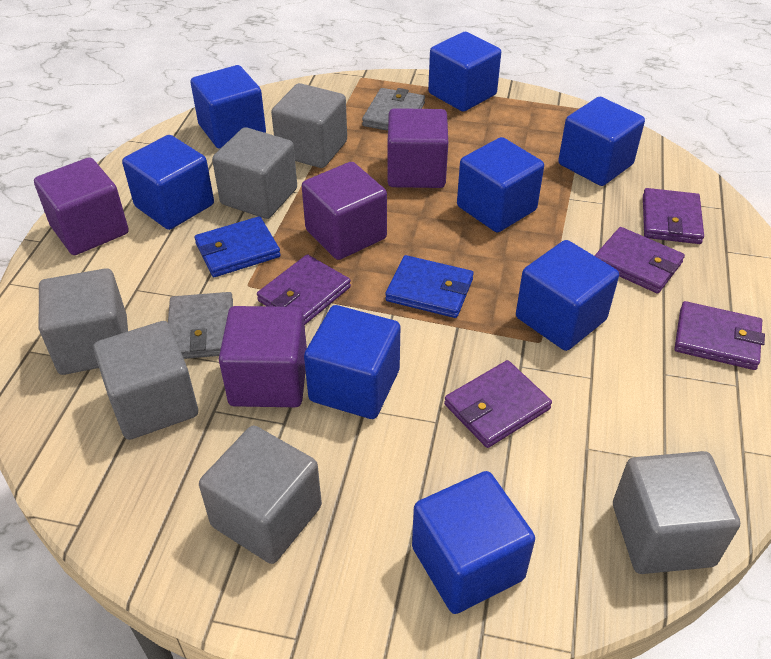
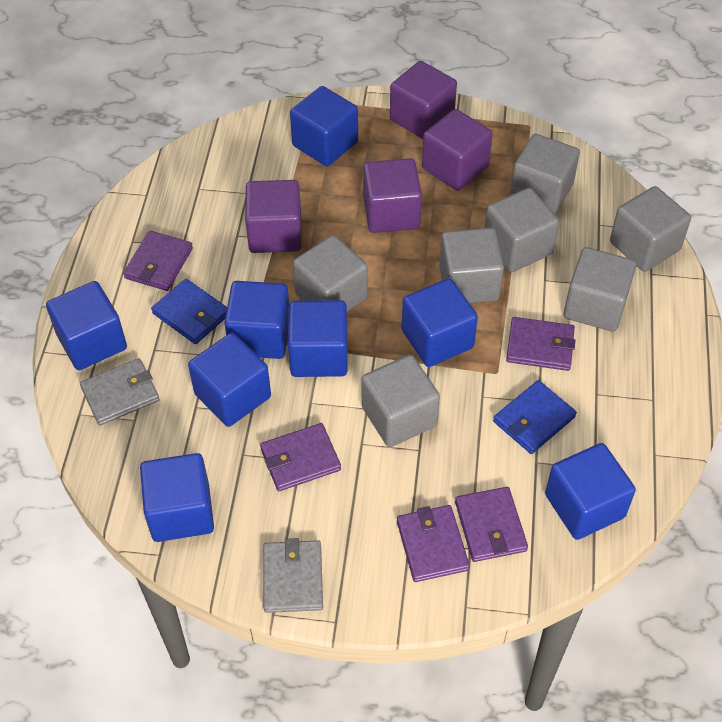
grey cube: 6 -> 7

